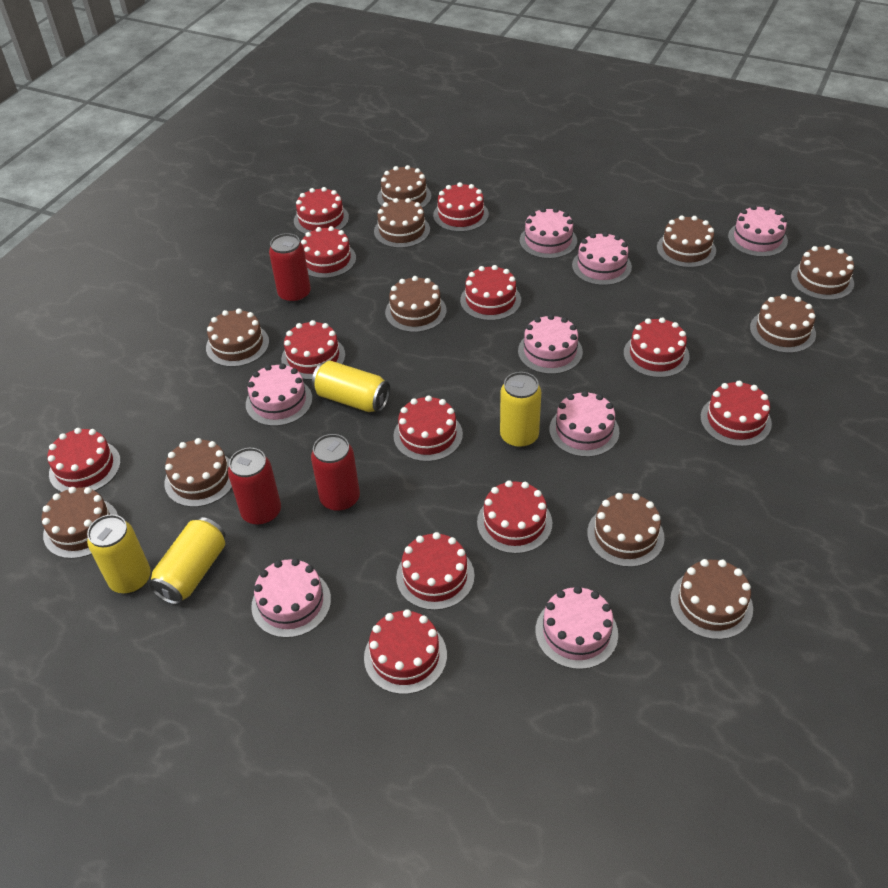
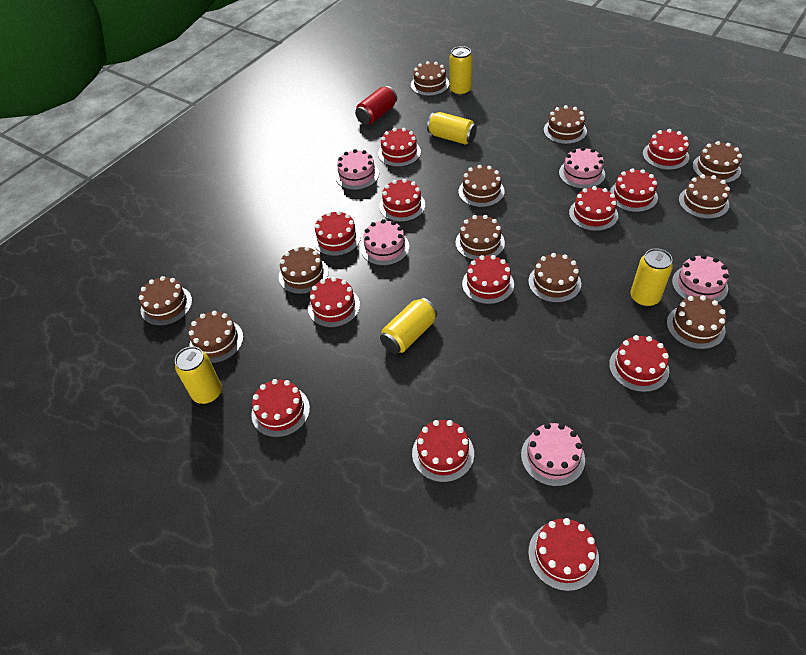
pink cake: 8 -> 5
red can: 3 -> 1
yellow can: 4 -> 5

